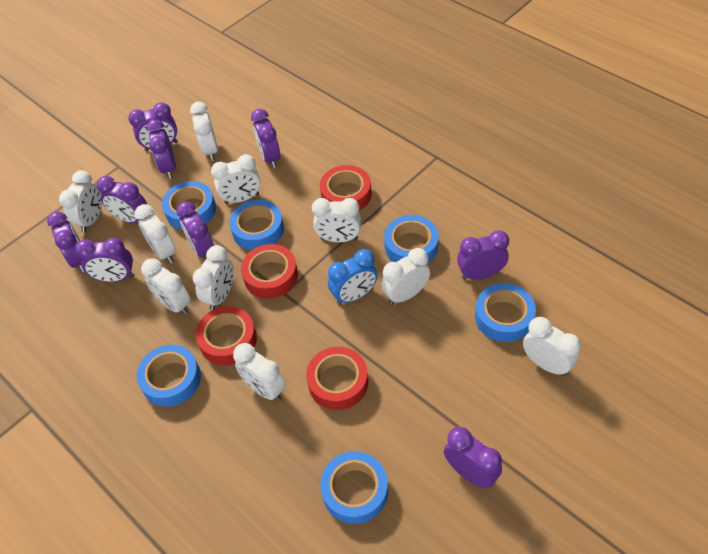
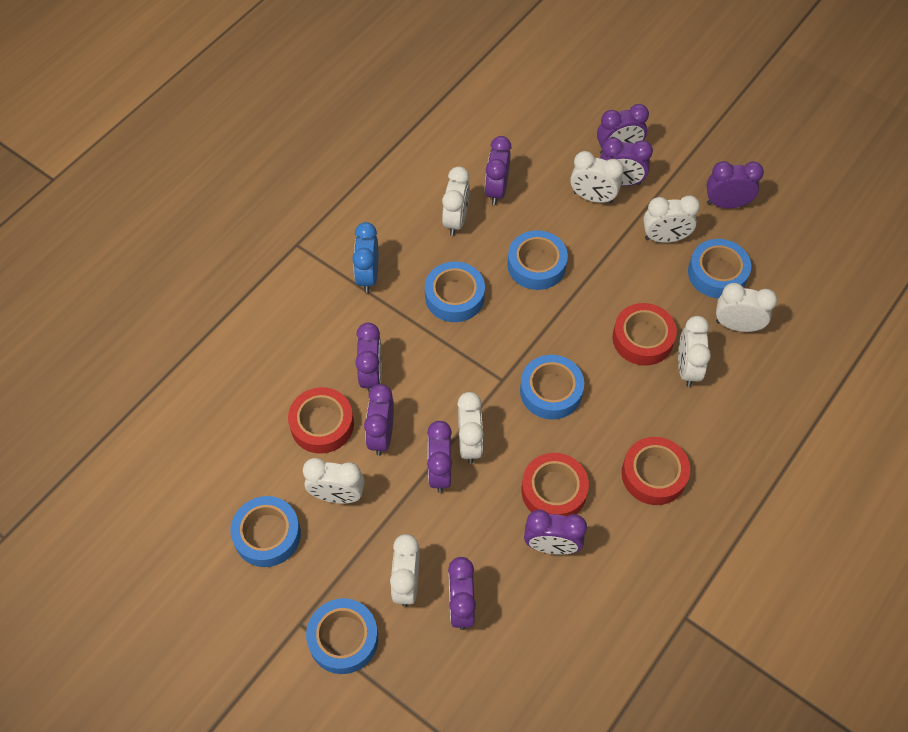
white clock: 10 -> 8

